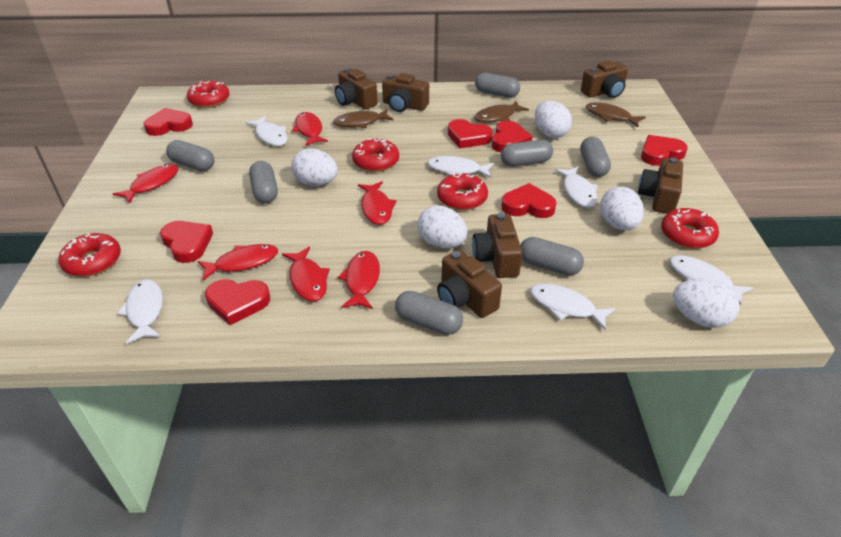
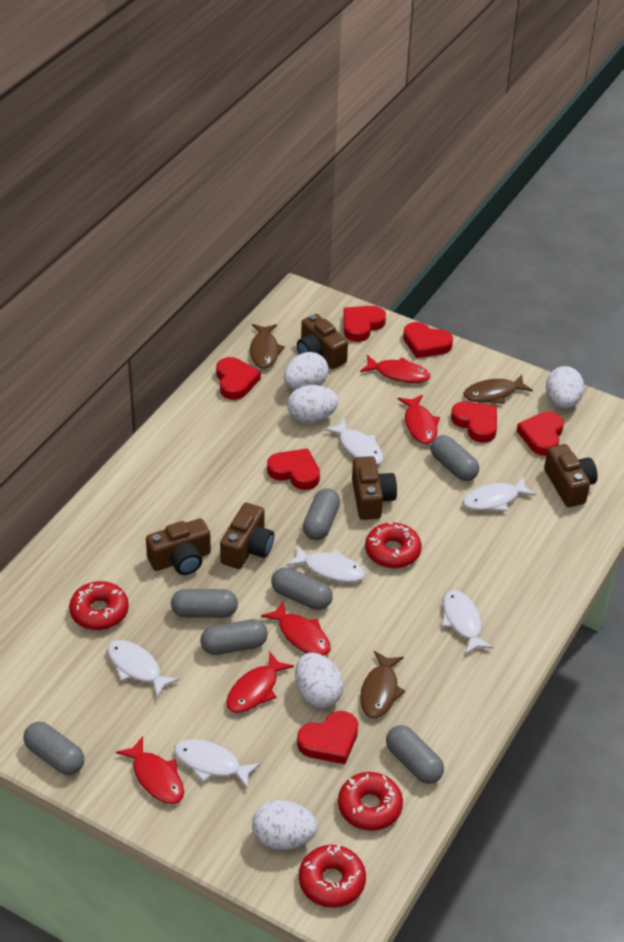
brown camera: 6 -> 5
red donut: 5 -> 4
red fish: 6 -> 5

